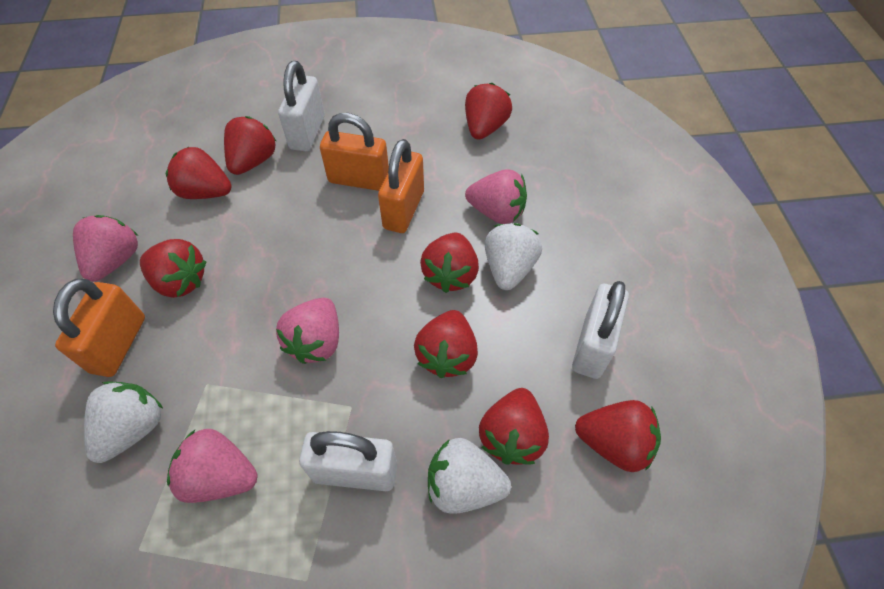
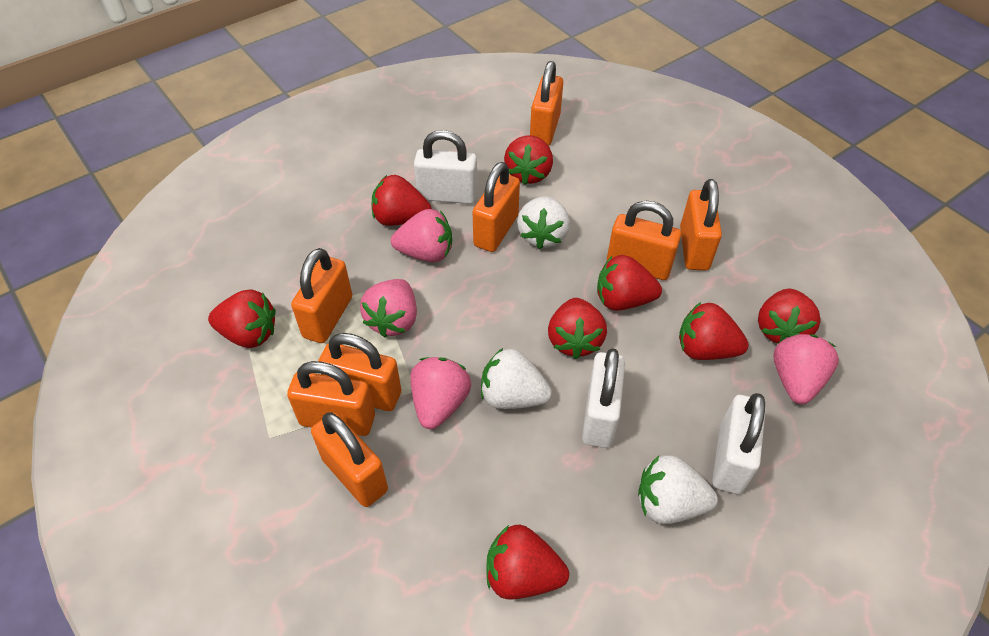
orange padlock: 3 -> 8

